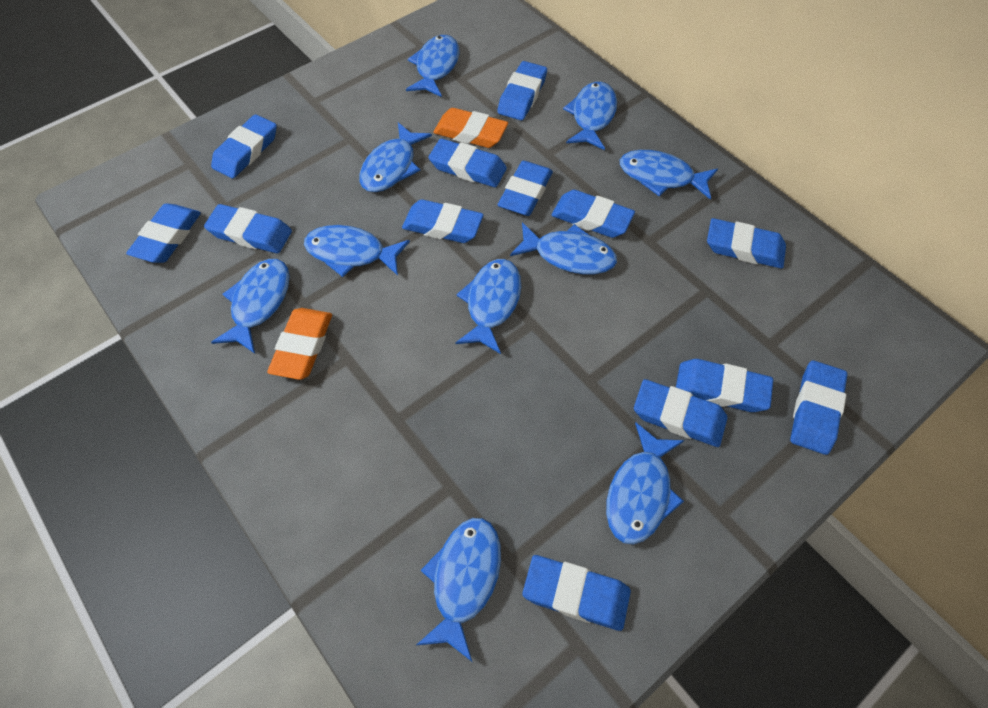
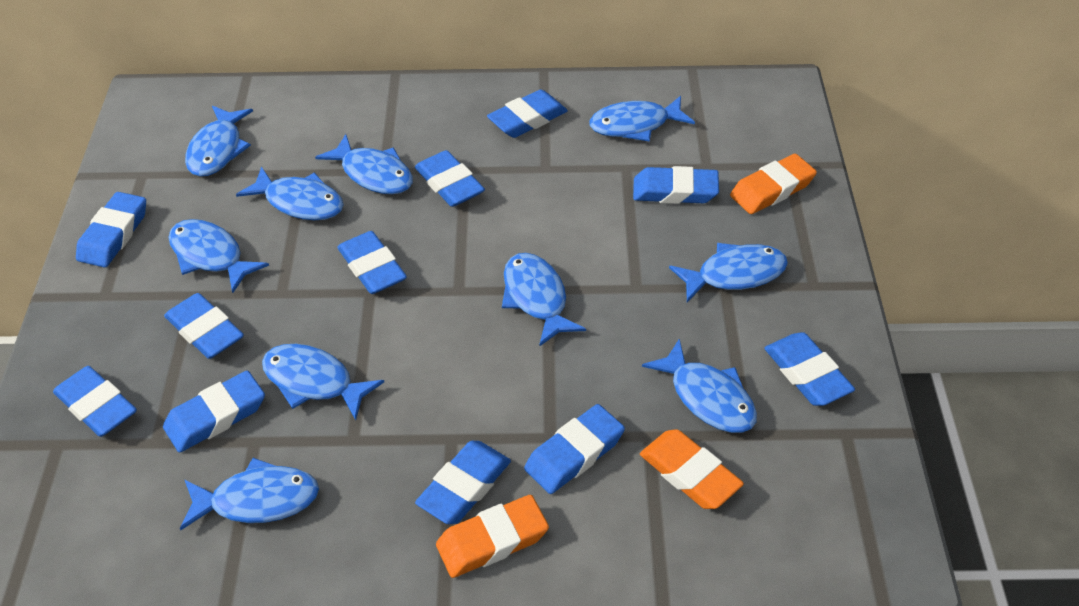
blue eraser: 13 -> 11
orange eraser: 2 -> 3

